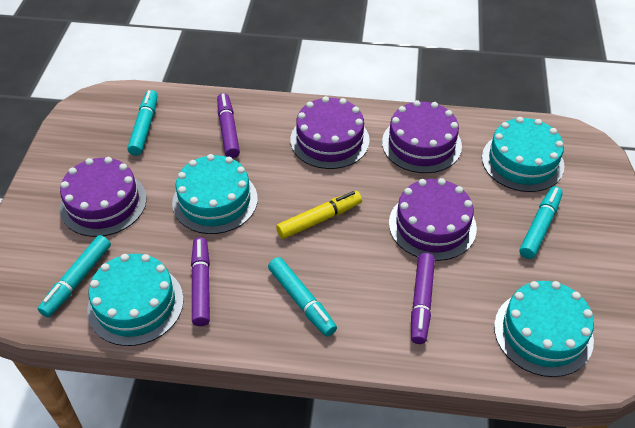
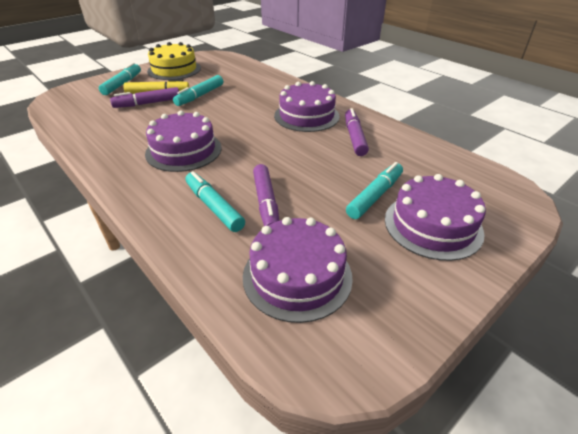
turquoise cake: 4 -> 0
yellow cake: 0 -> 1

